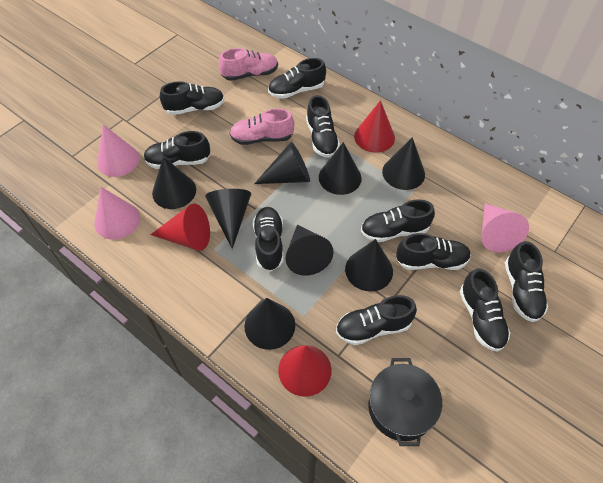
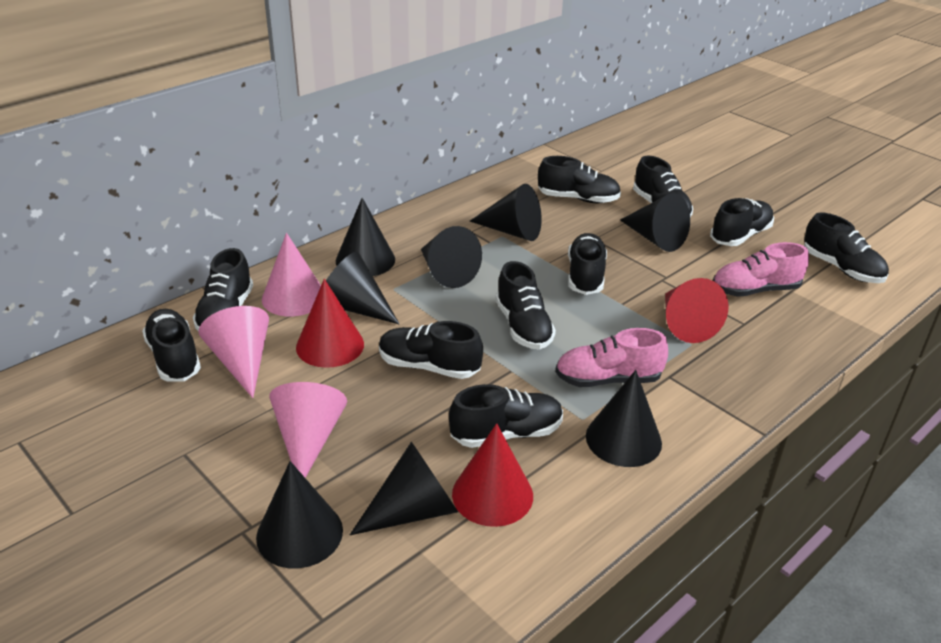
black pot: 1 -> 0

